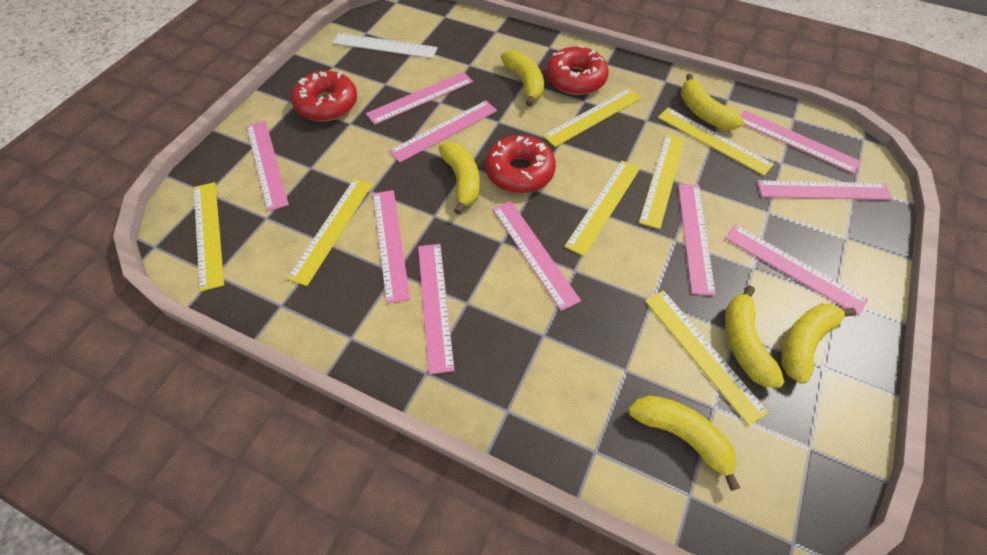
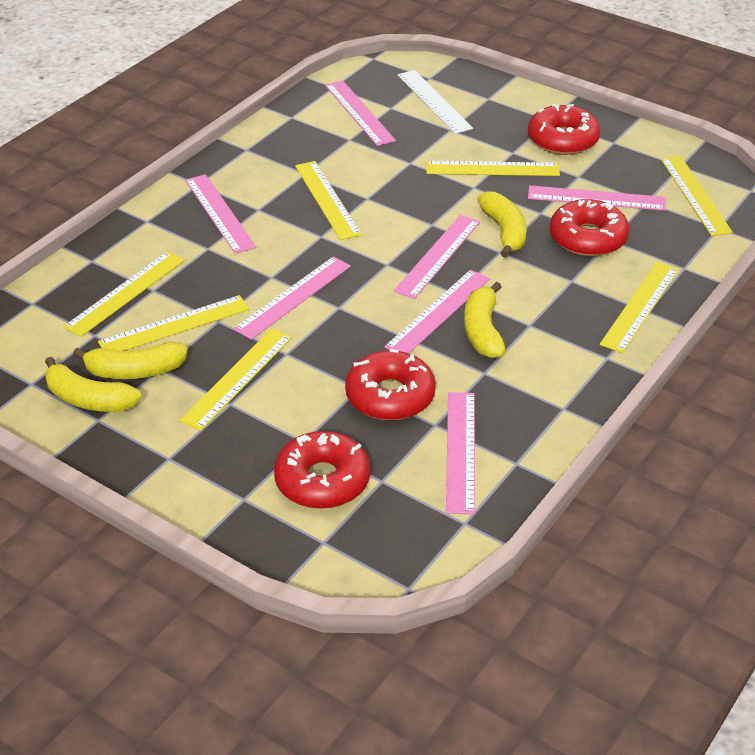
pink ruler: 10 -> 7
red donut: 3 -> 4
yellow banana: 6 -> 4

